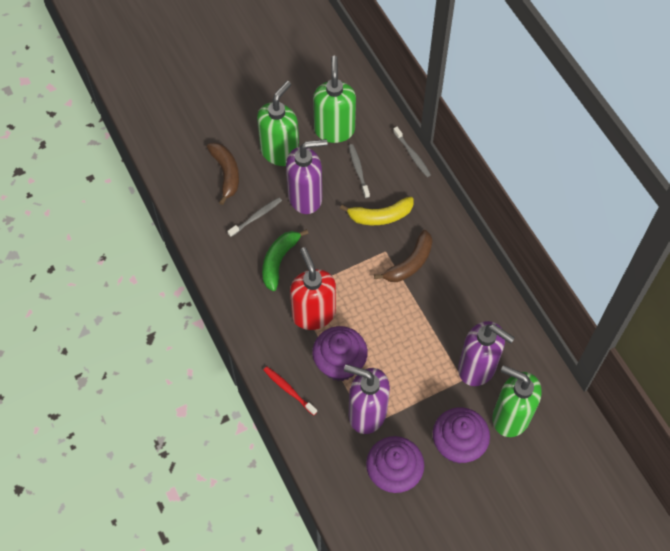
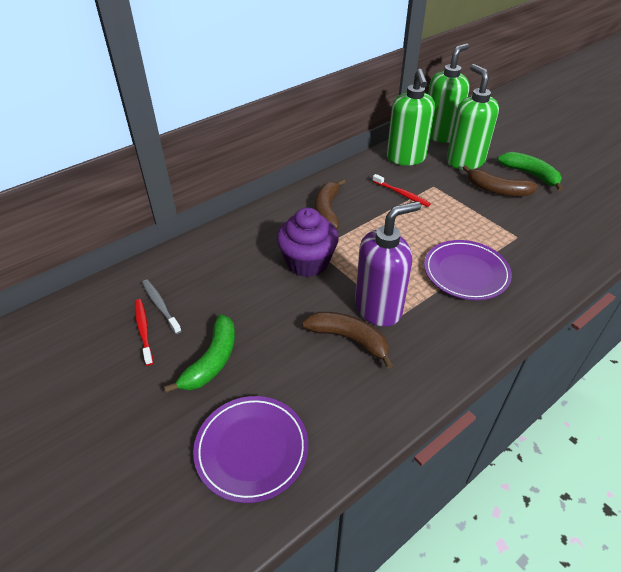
brown banana: 2 -> 3
green banana: 1 -> 2
grey toothbrush: 3 -> 1
purple cupcake: 3 -> 1
purple plate: 0 -> 2
purple soap dispenser: 3 -> 1
red soap dispenser: 1 -> 0
red toothbrush: 1 -> 2
yellow banana: 1 -> 0

